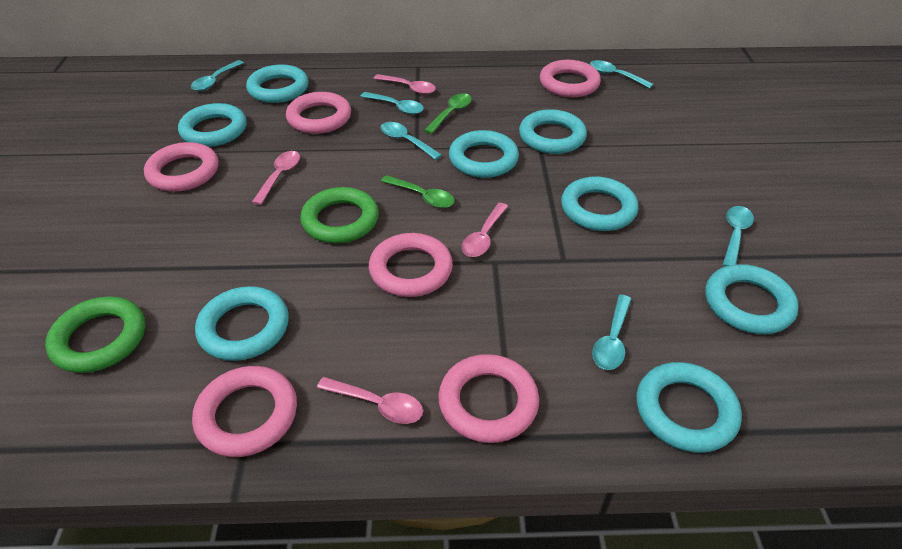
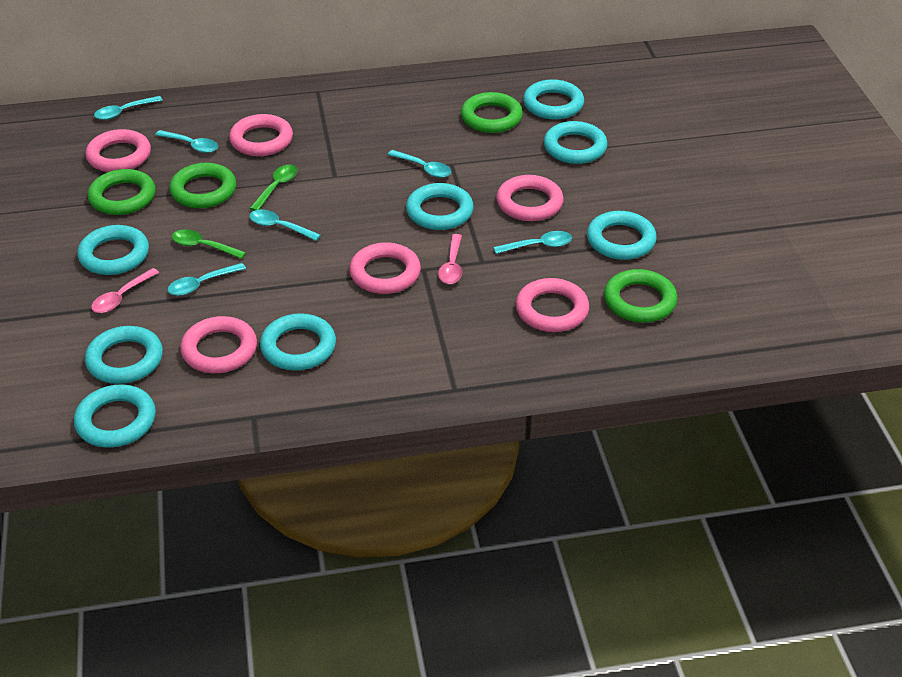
green ring: 2 -> 4
pink spoon: 4 -> 2

